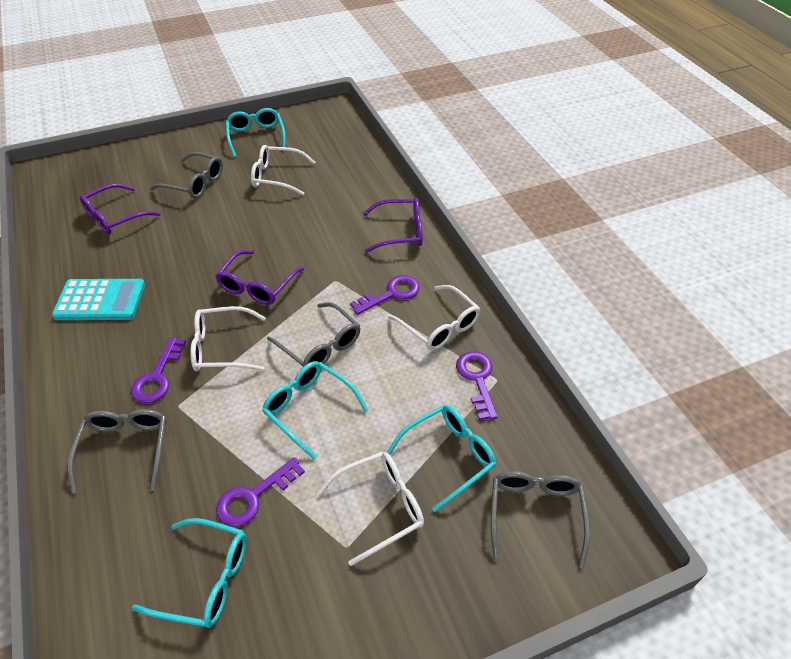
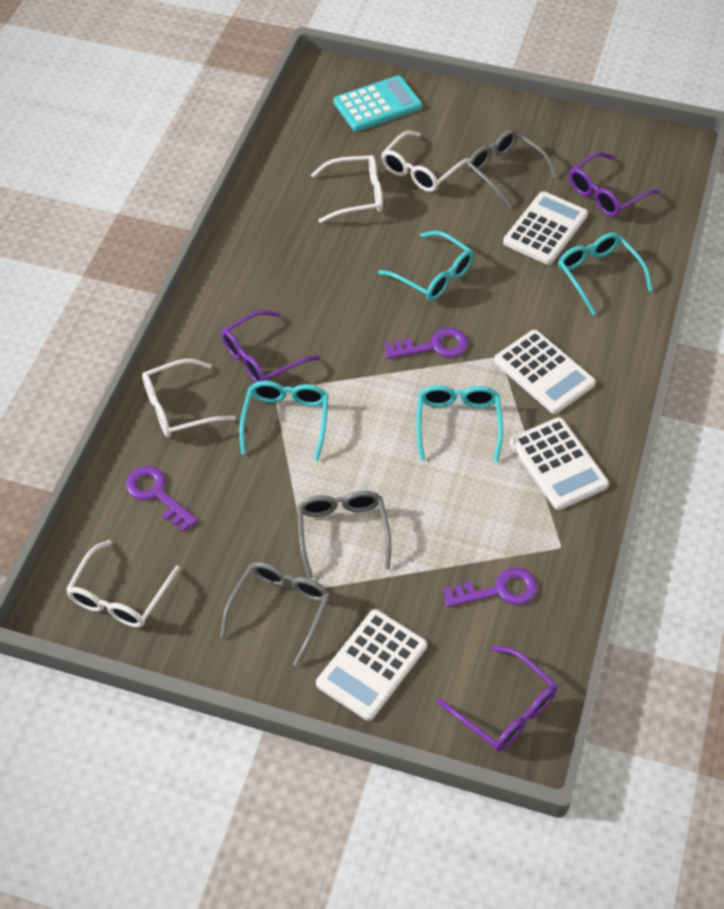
grey glasses: 4 -> 3
purple key: 4 -> 3
white calculator: 0 -> 4

